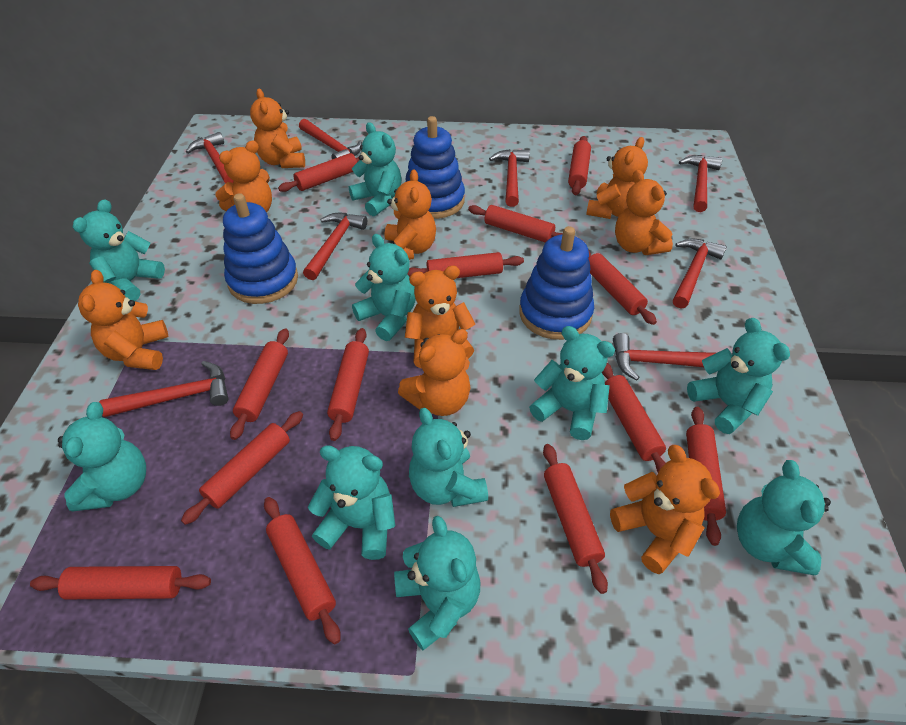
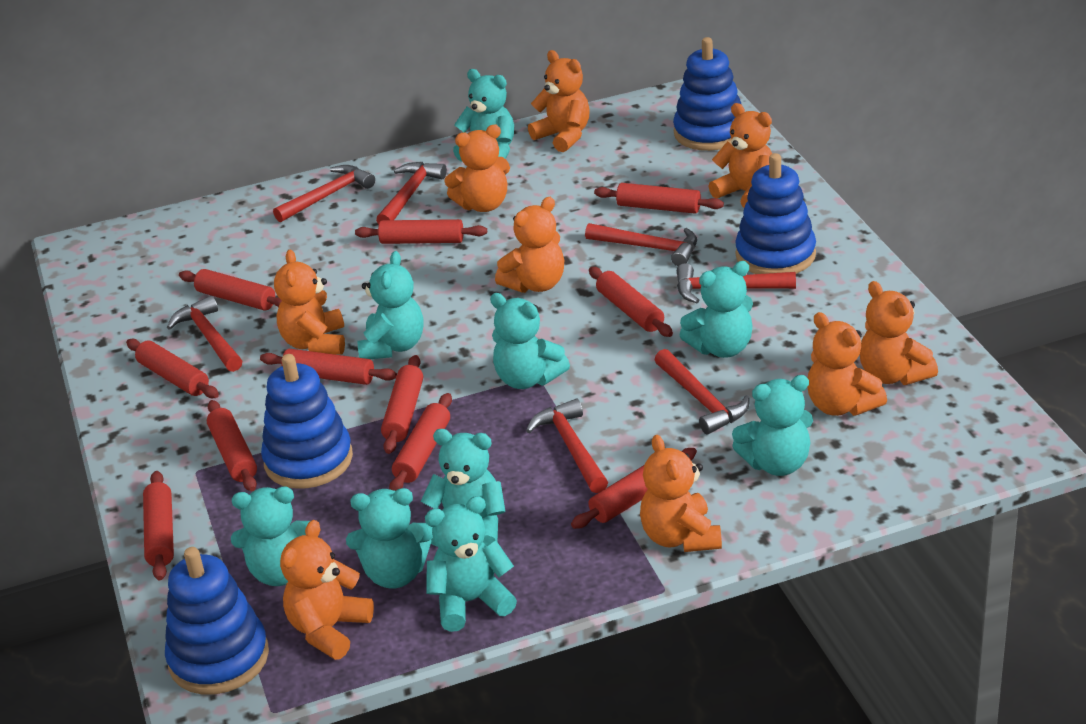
blue stacking toy: 3 -> 4
red hammer: 8 -> 7
red rolling pin: 13 -> 11
turquoise teddy bear: 10 -> 9

